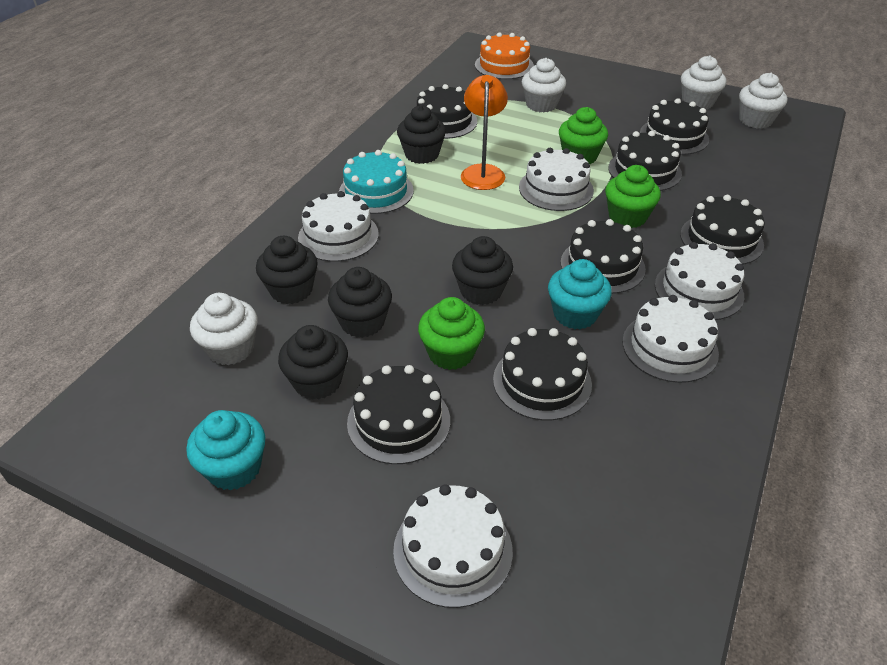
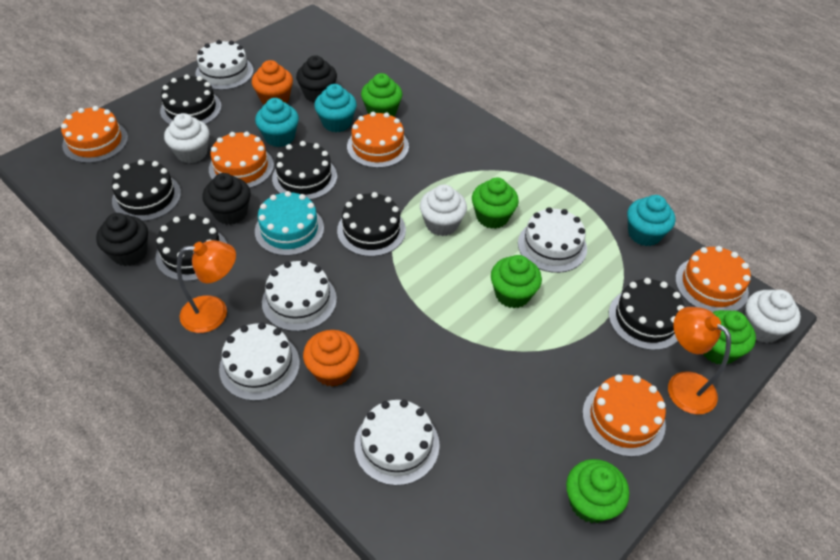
black cake: 7 -> 6
black cupcake: 5 -> 3
green cupcake: 3 -> 5
orange cake: 1 -> 5
orange cupcake: 0 -> 2
orange lamp: 1 -> 2
turquoise cupcake: 2 -> 3
white cupcake: 4 -> 3

